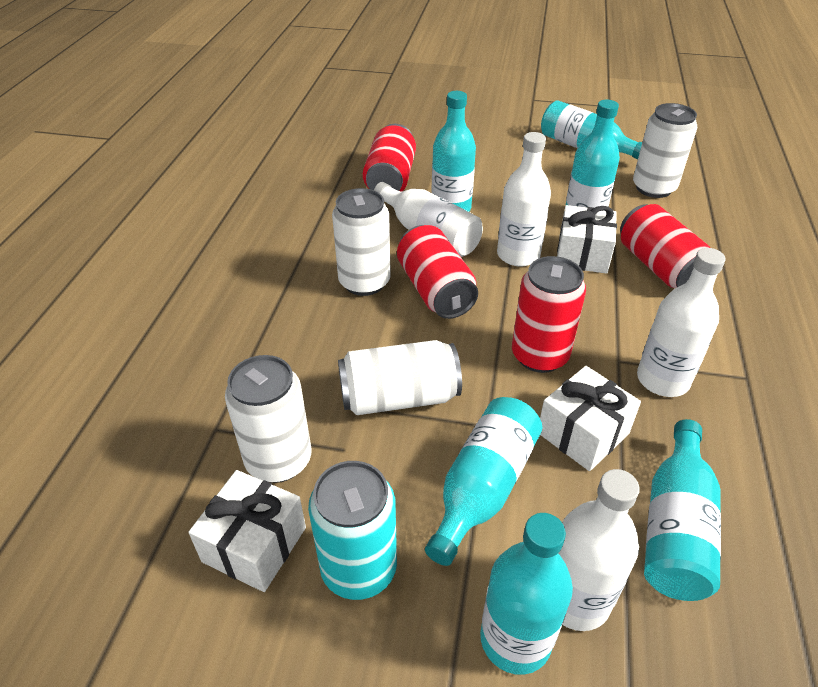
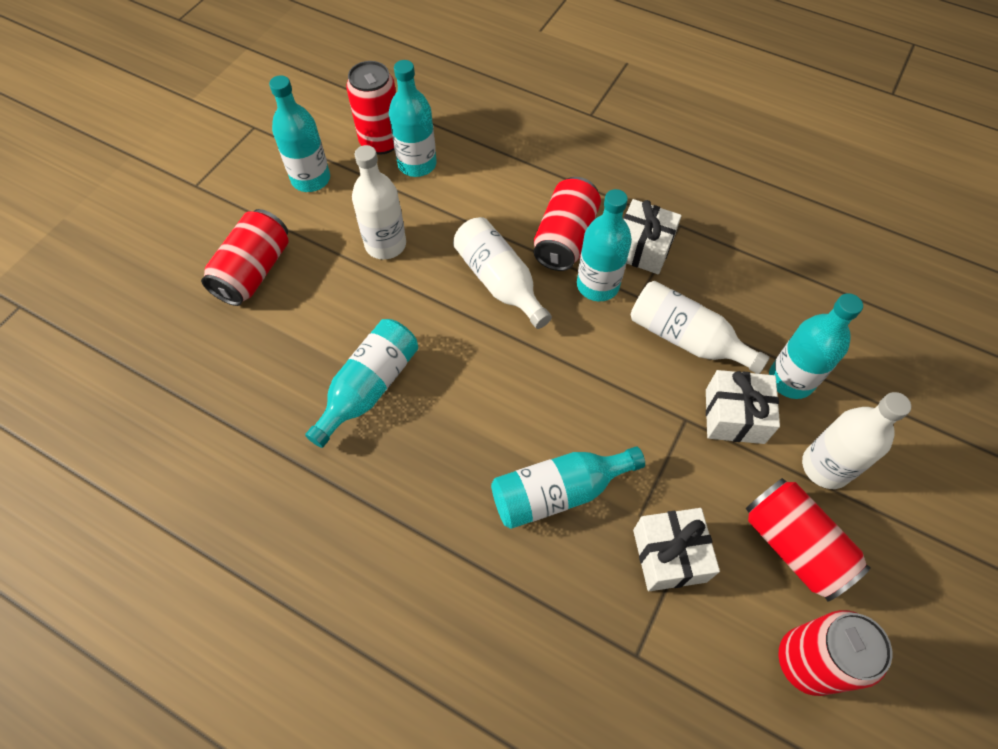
red can: 4 -> 5
turquoise can: 1 -> 0
white can: 4 -> 0

